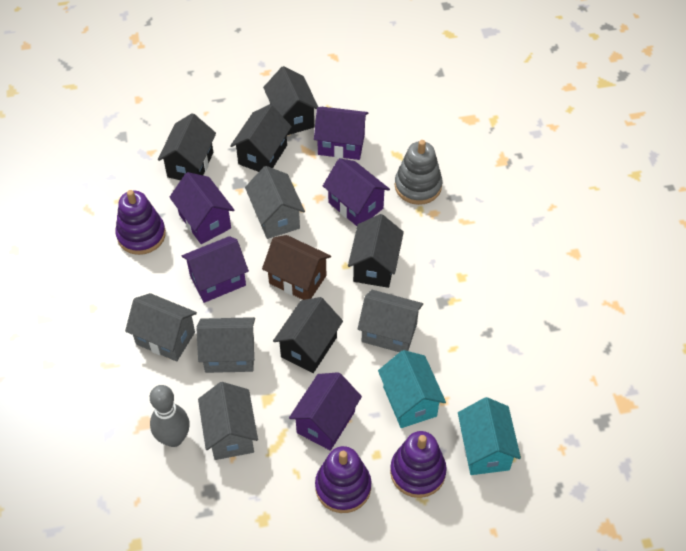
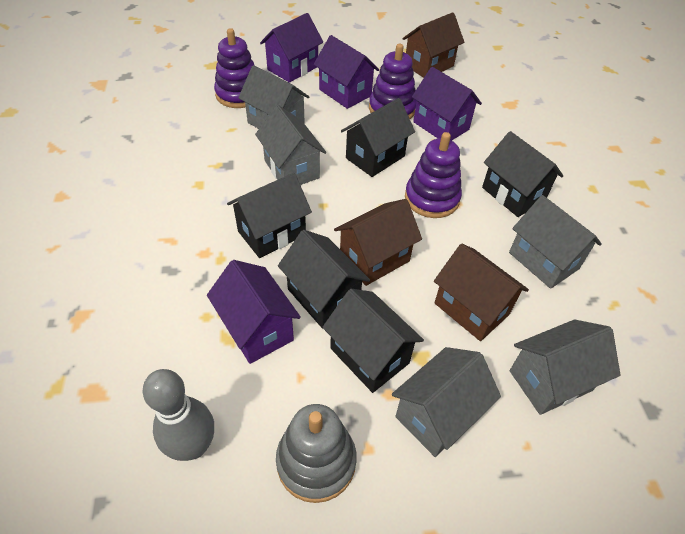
brown house: 1 -> 3
purple house: 5 -> 4
turquoise house: 2 -> 0

